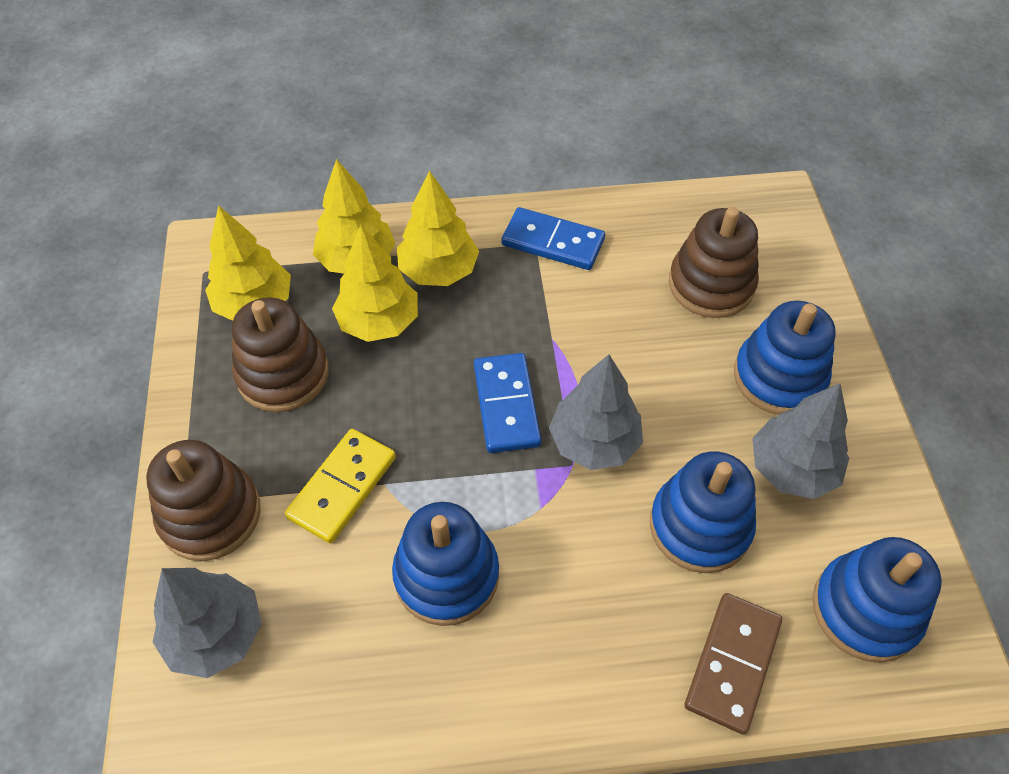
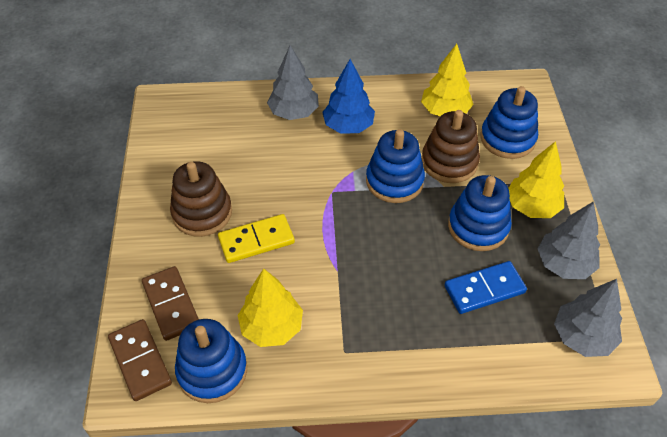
blue domino: 2 -> 1
blue tree: 0 -> 1
brown domino: 1 -> 2
brown stacking toy: 3 -> 2
yellow tree: 4 -> 3

